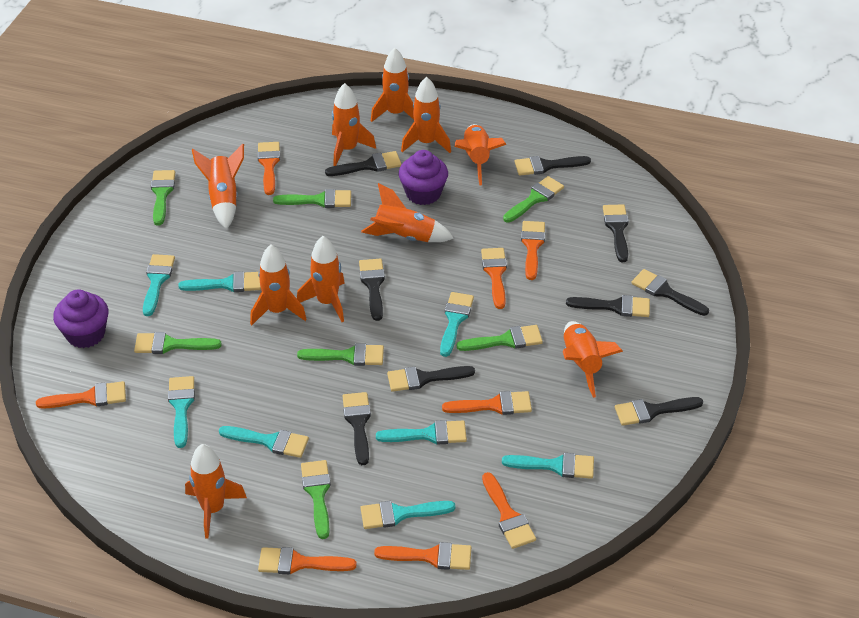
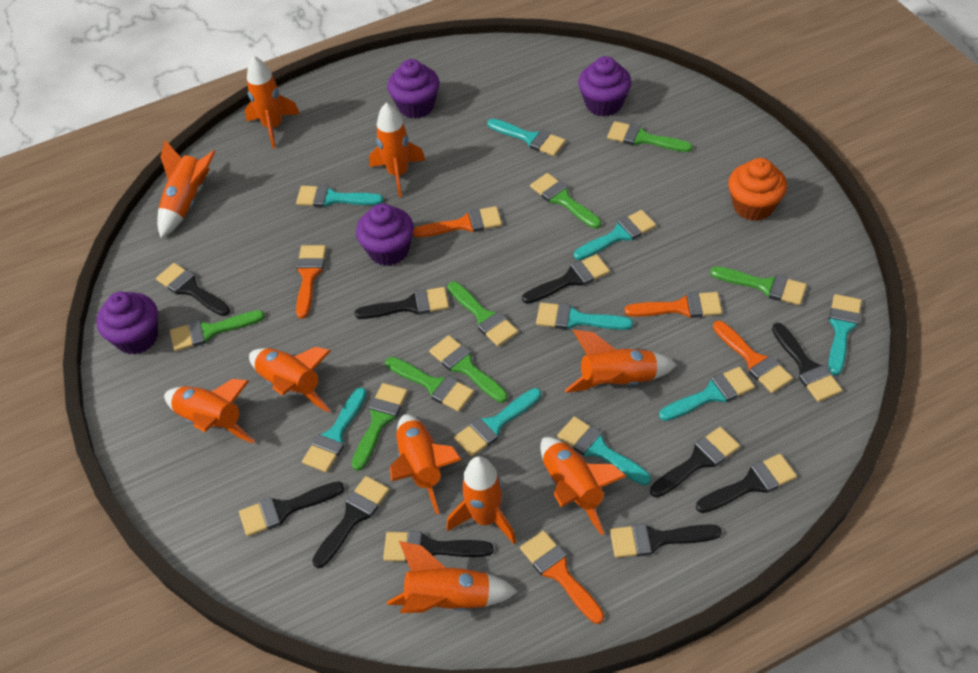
black brush: 9 -> 10
green brush: 7 -> 8
orange brush: 8 -> 5
orange cupcake: 0 -> 1
purple cupcake: 2 -> 4
turquoise brush: 8 -> 9

